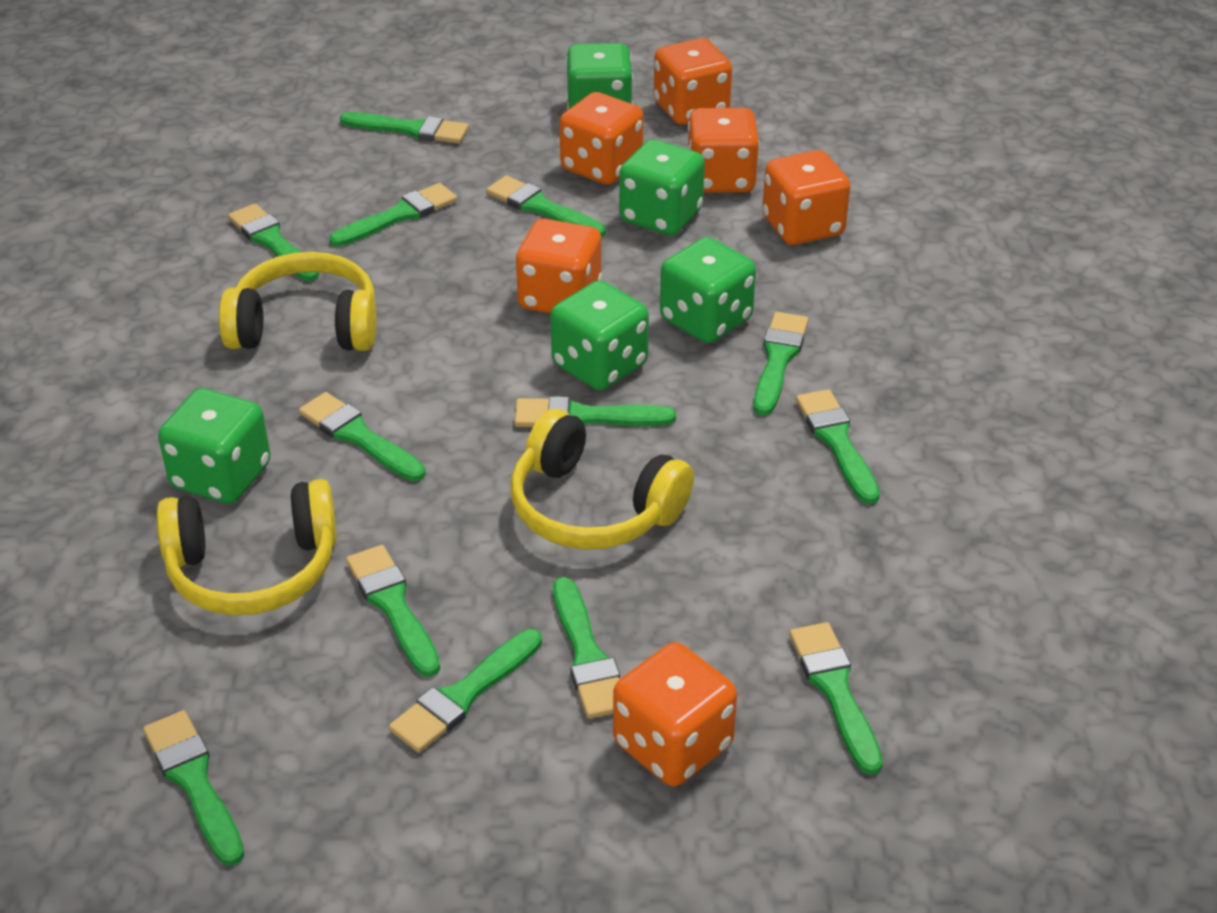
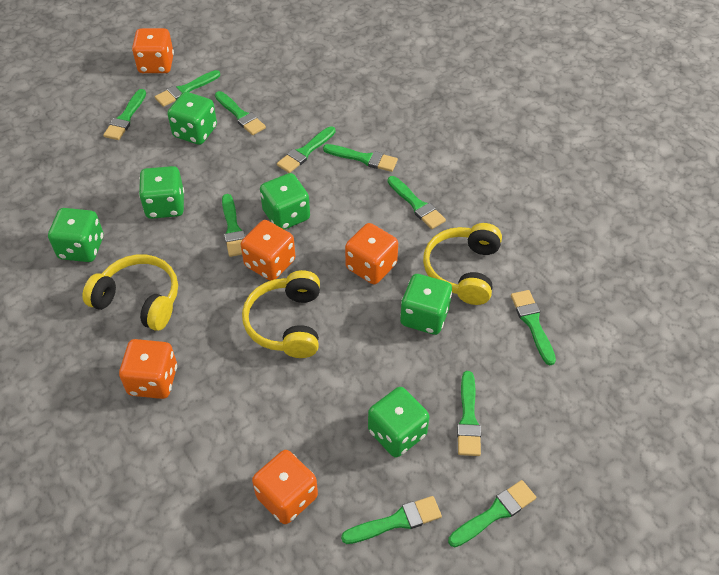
green brush: 13 -> 11
green dice: 5 -> 6
orange dice: 6 -> 5

